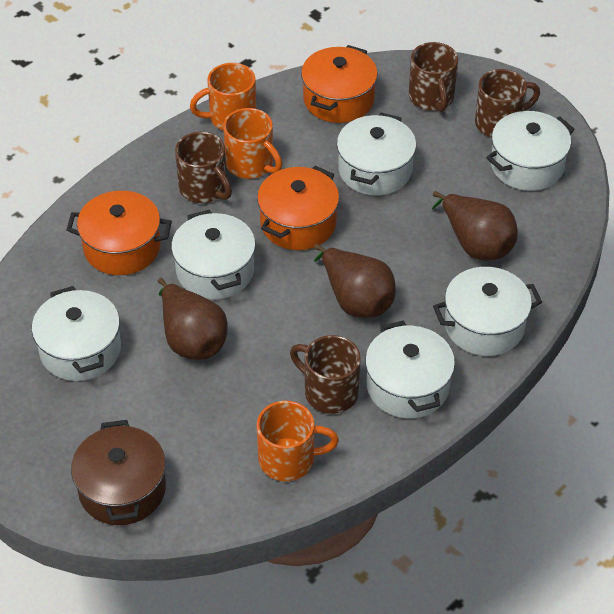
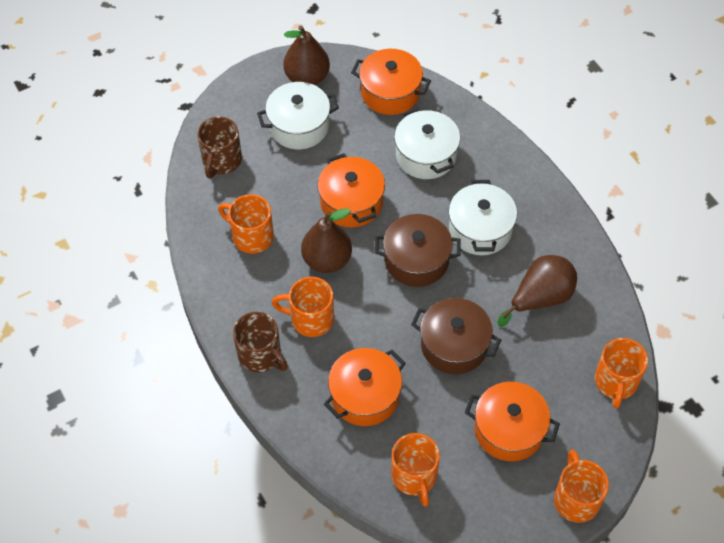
brown mug: 4 -> 2
brown pot: 1 -> 2
orange mug: 3 -> 5
orange pot: 3 -> 4
white pot: 6 -> 3

